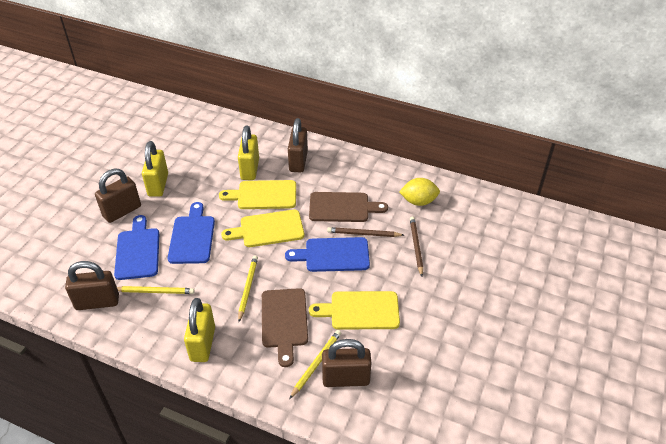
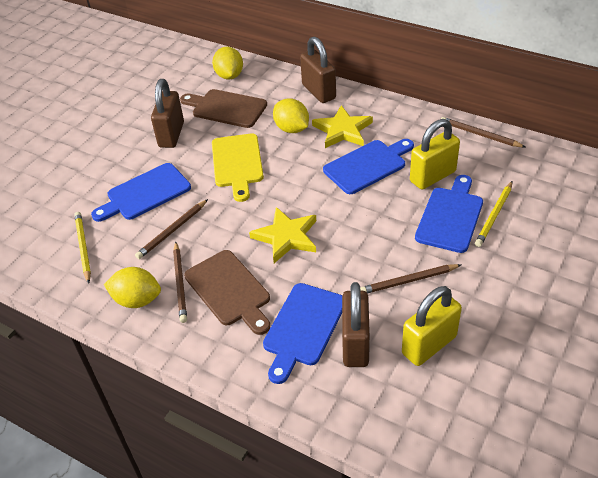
blue cutting board: 3 -> 4
brown padlock: 4 -> 3
brown pencil: 2 -> 4
yellow cutting board: 3 -> 1
yellow lemon: 1 -> 3
yellow padlock: 3 -> 2
yellow pencil: 3 -> 2
yellow star: 0 -> 2

